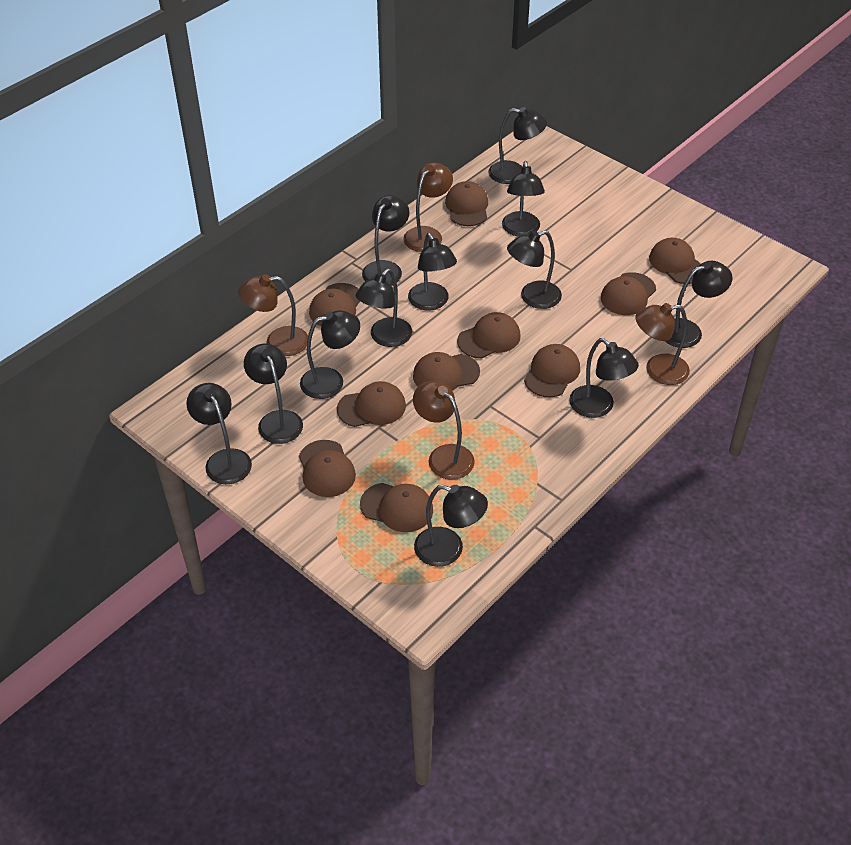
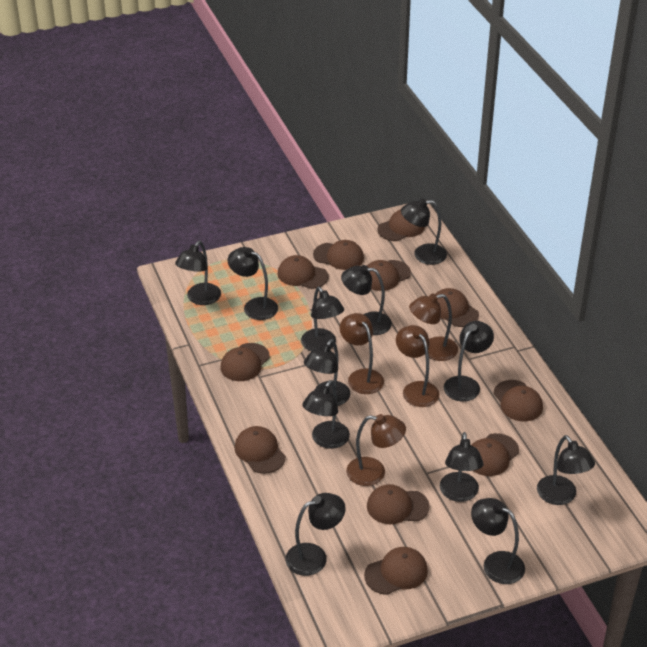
brown cap: 10 -> 11

